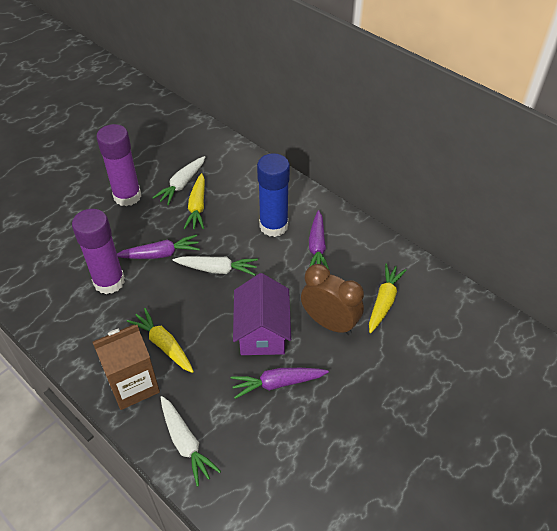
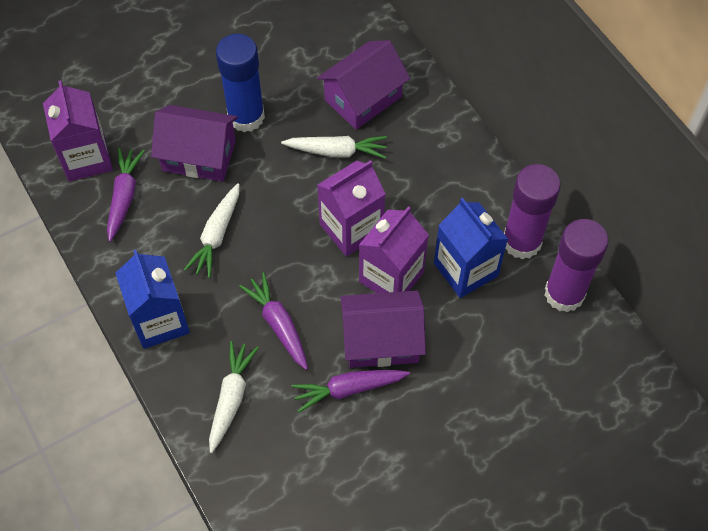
blue carton: 0 -> 2
brown carton: 1 -> 0
brown clock: 1 -> 0
purple carton: 0 -> 3
purple house: 1 -> 3
yellow carrot: 3 -> 0

